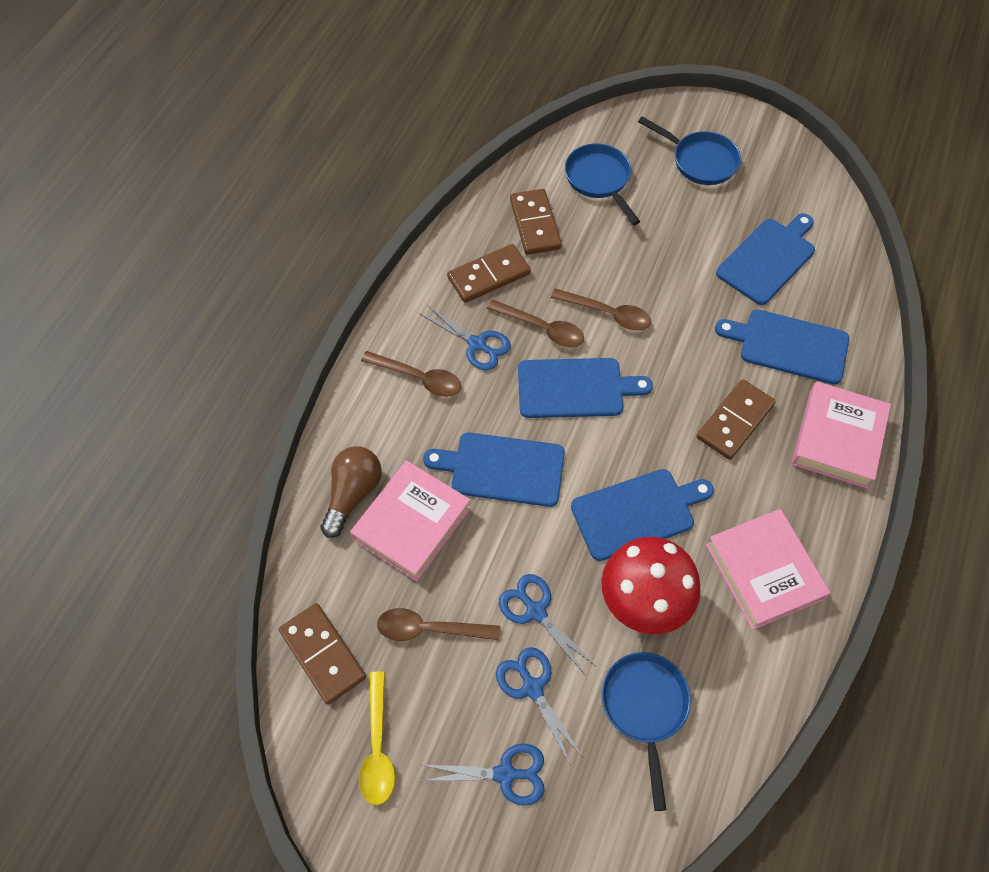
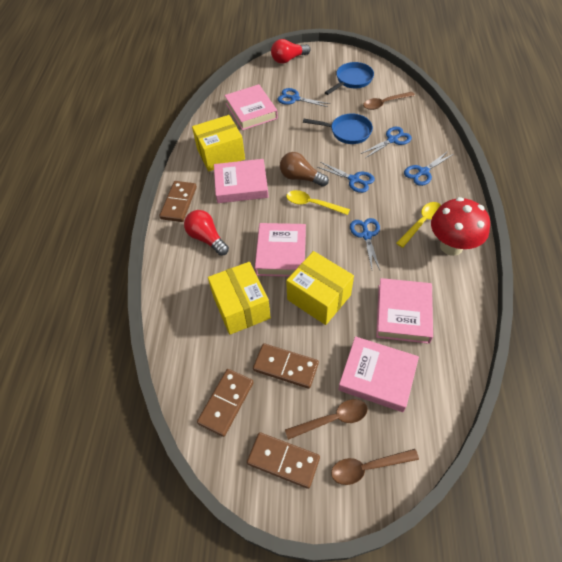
blue cutting board: 5 -> 0
blue pan: 3 -> 2
blue scissors: 4 -> 5
brown spoon: 4 -> 3
pink book: 3 -> 5
red light bulb: 0 -> 2
yellow box: 0 -> 3
yellow spoon: 1 -> 2

